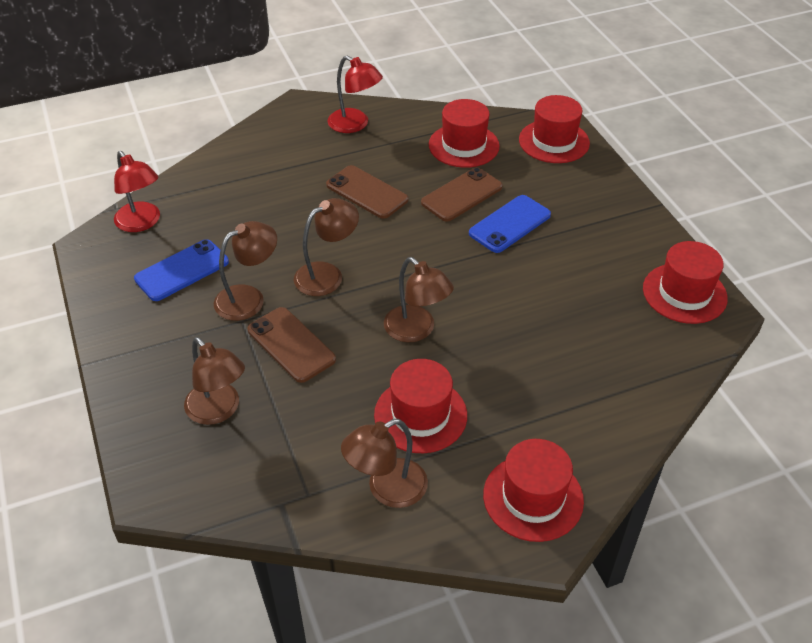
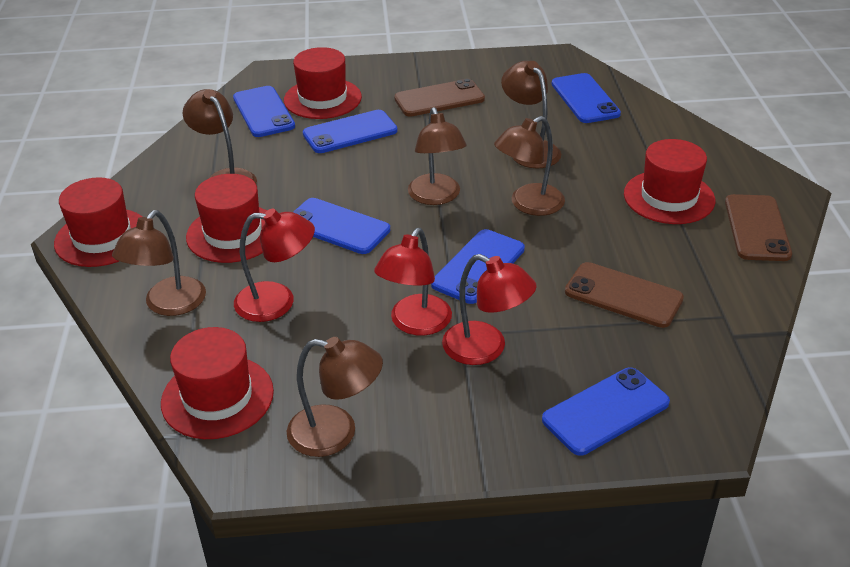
blue phone: 2 -> 6
brown lamp: 5 -> 6
red lamp: 2 -> 3

